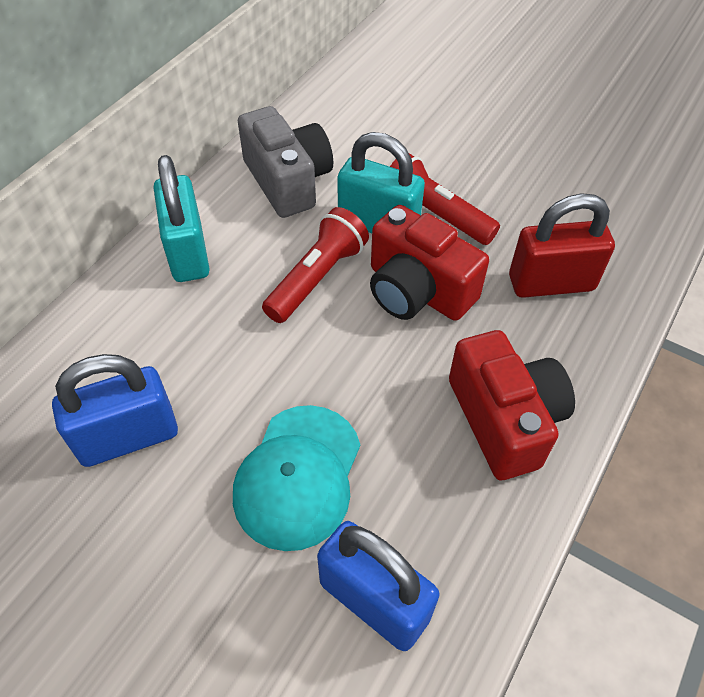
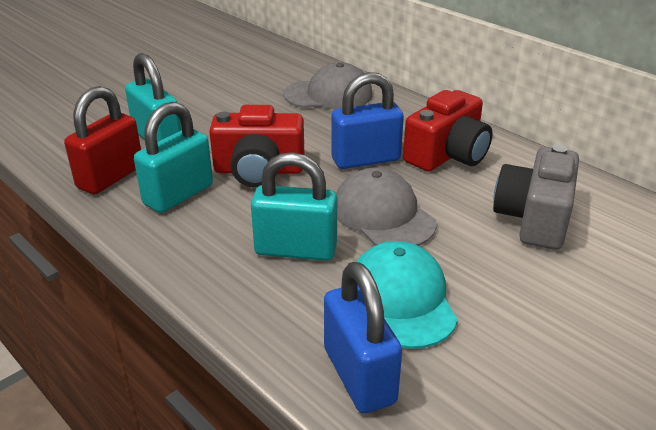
grey cap: 0 -> 2
red flashlight: 2 -> 0
turquoise padlock: 2 -> 3

